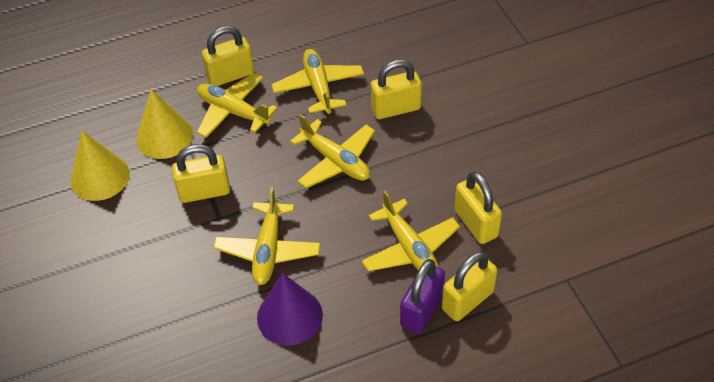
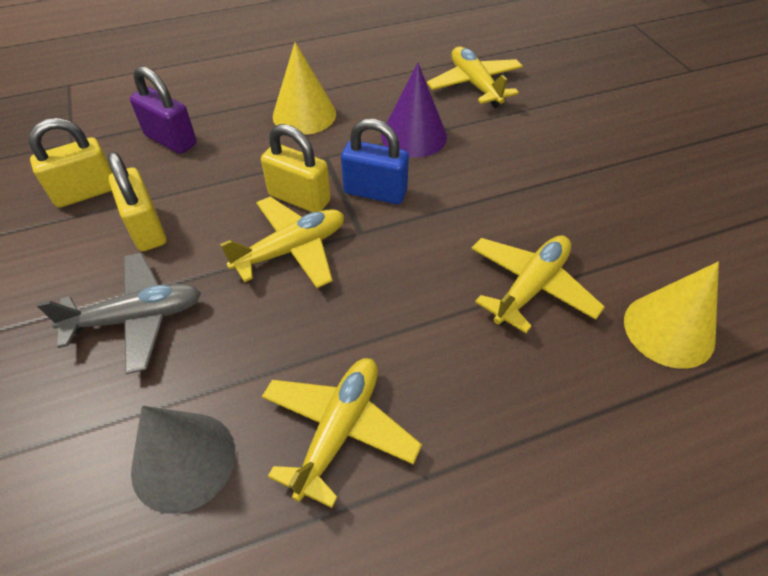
blue padlock: 0 -> 1
grey cone: 0 -> 1
grey plane: 0 -> 1
yellow padlock: 5 -> 3
yellow plane: 5 -> 4

